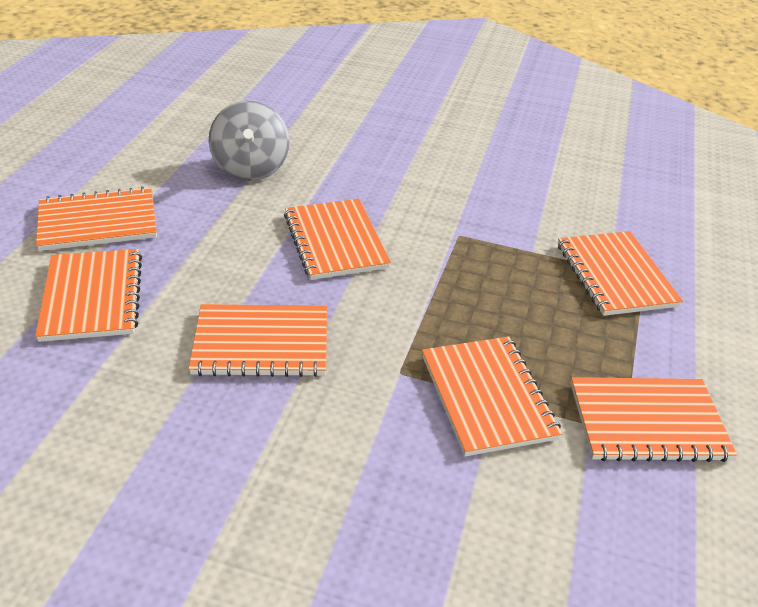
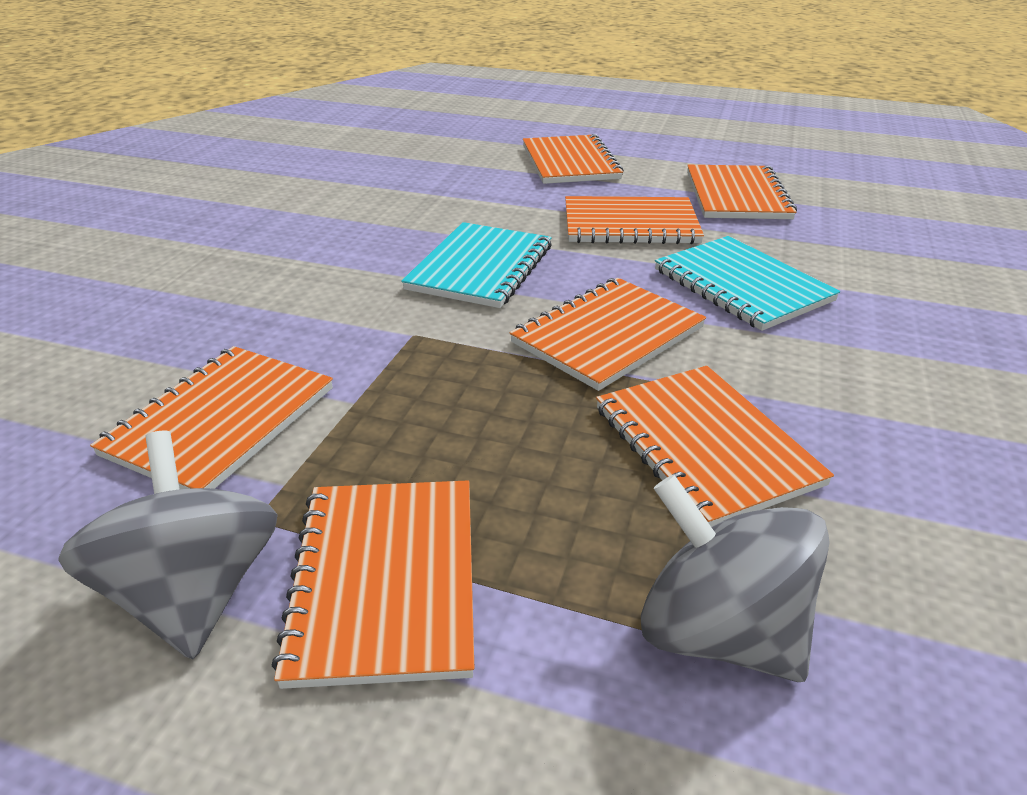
grey spinning top: 1 -> 2
turquoise notebook: 0 -> 2

